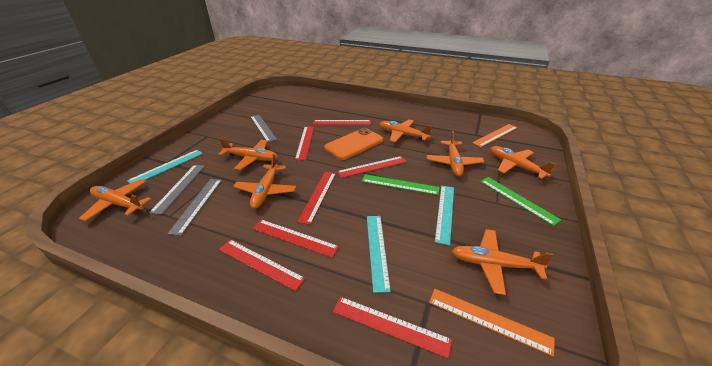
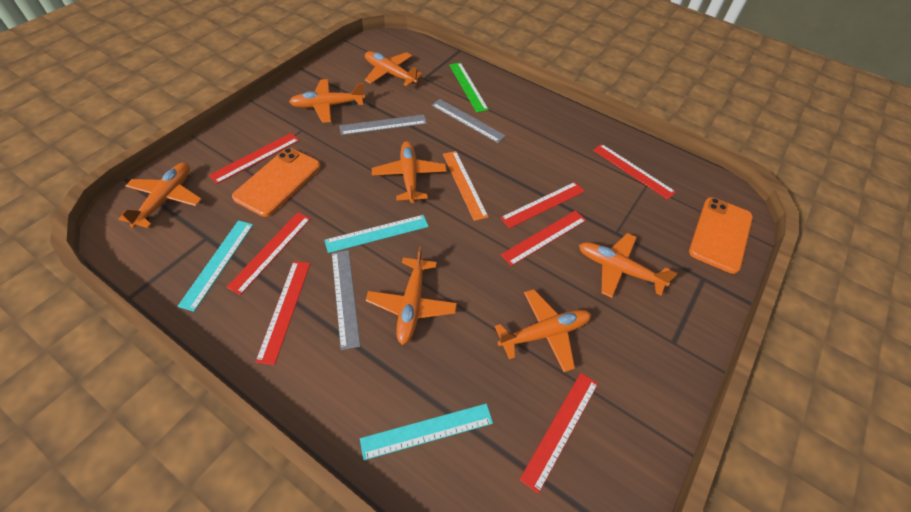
green ruler: 2 -> 1
orange phone: 1 -> 2
orange ruler: 2 -> 1

